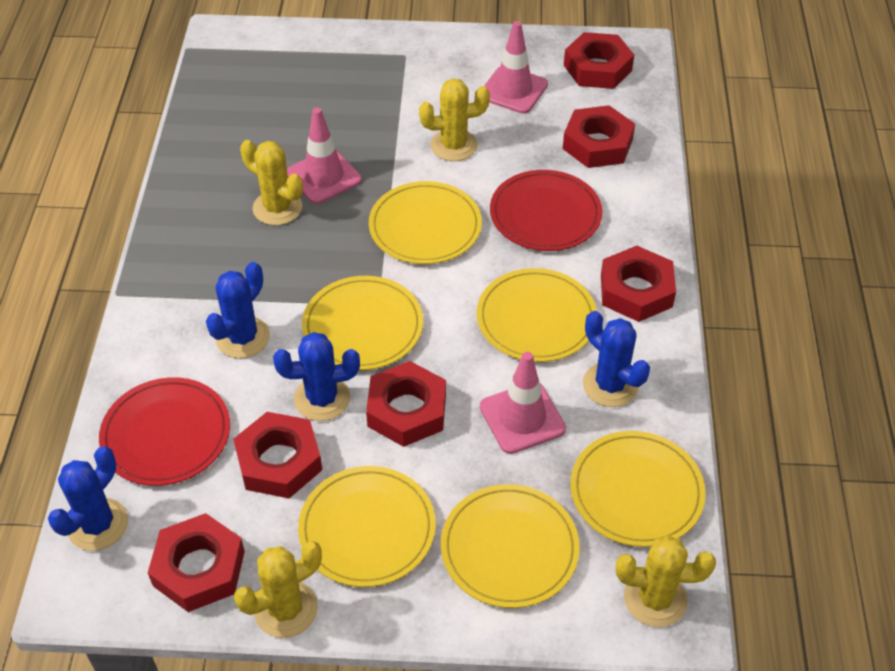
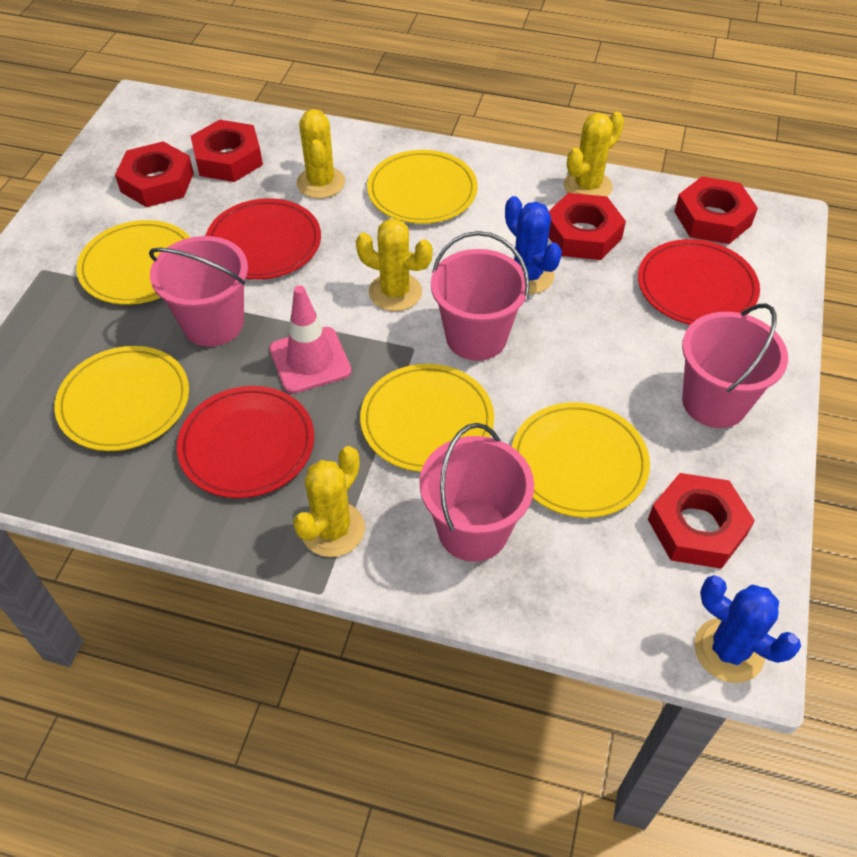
blue cactus: 4 -> 2
pink bucket: 0 -> 4
pink traffic cone: 3 -> 1
red nut: 6 -> 5
red plate: 2 -> 3
yellow plate: 6 -> 5

